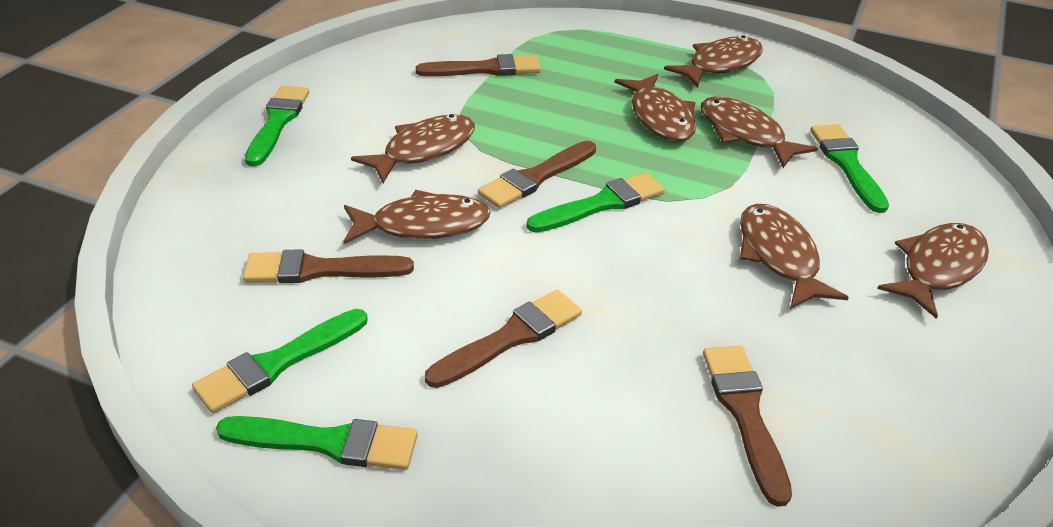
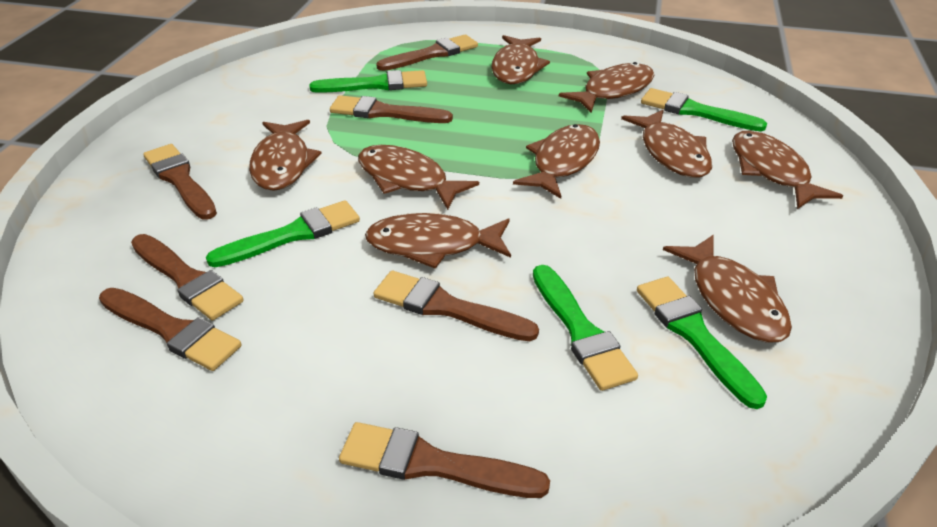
brown brush: 5 -> 7
brown fish: 7 -> 9

